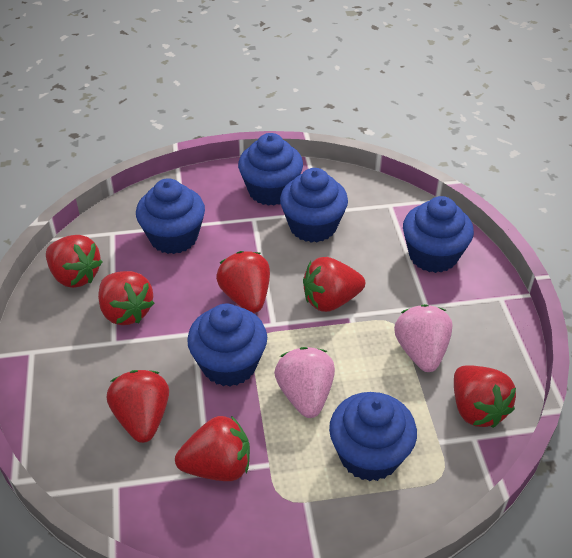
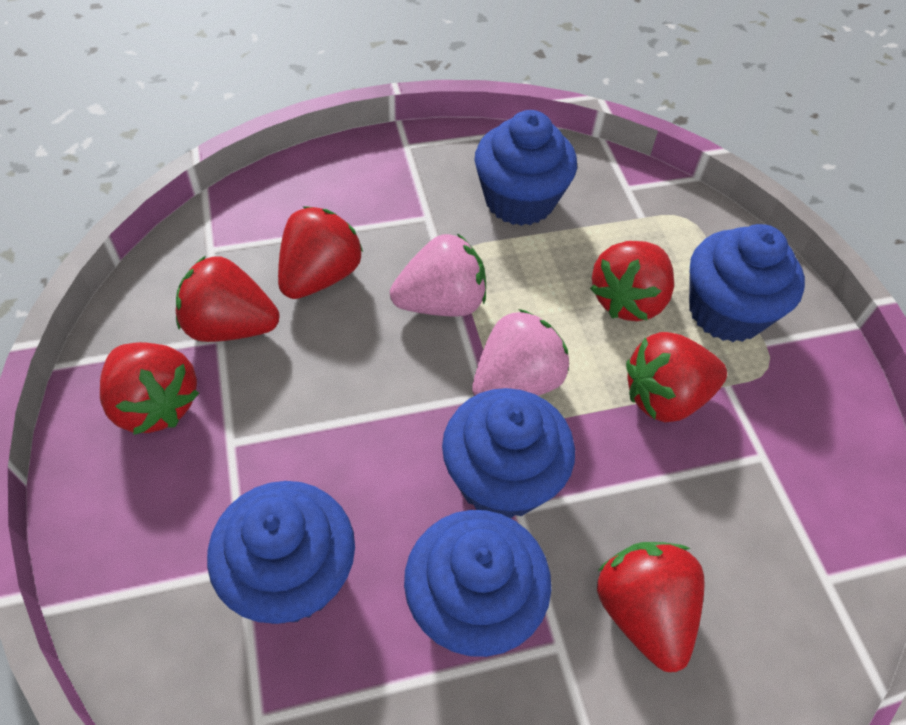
blue cupcake: 6 -> 5
red strawberry: 7 -> 6

